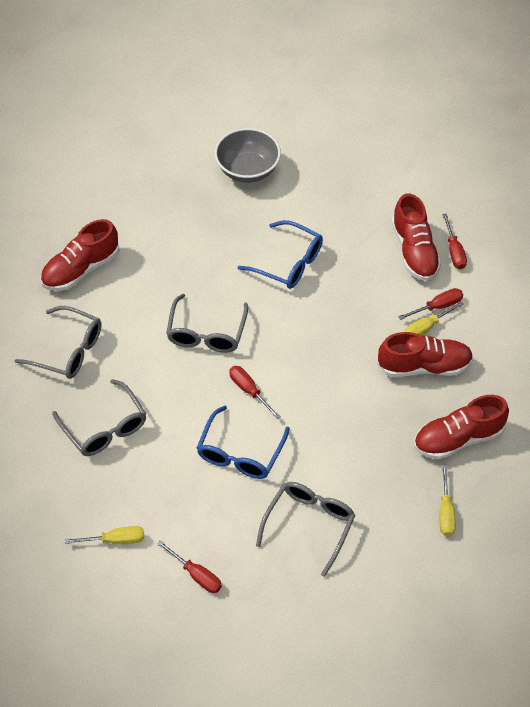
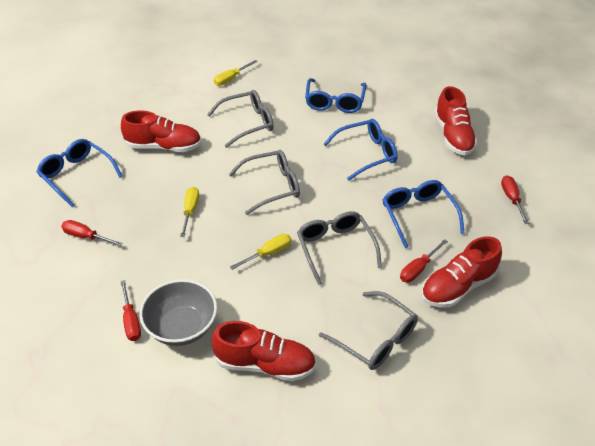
blue glasses: 2 -> 4

